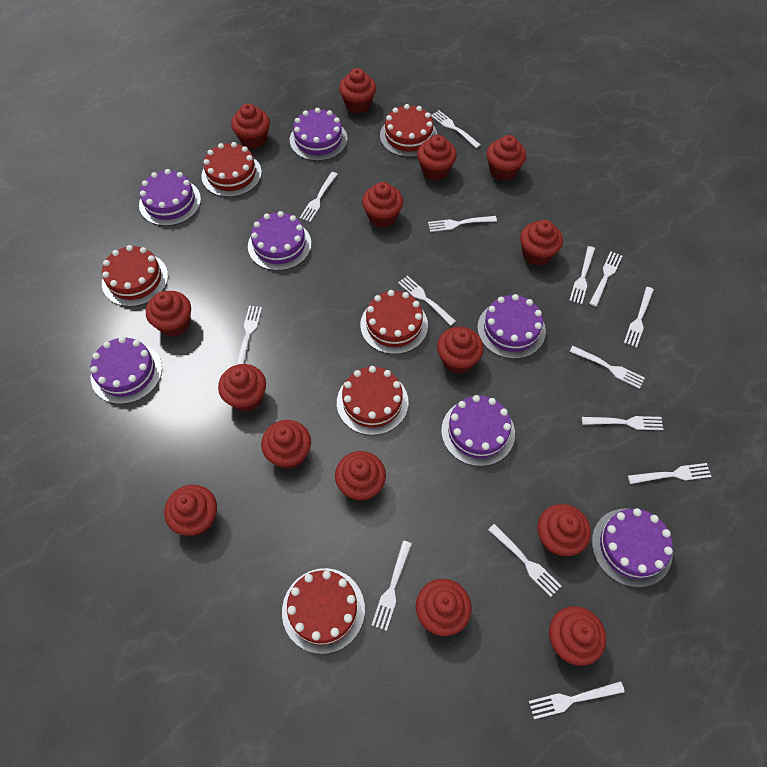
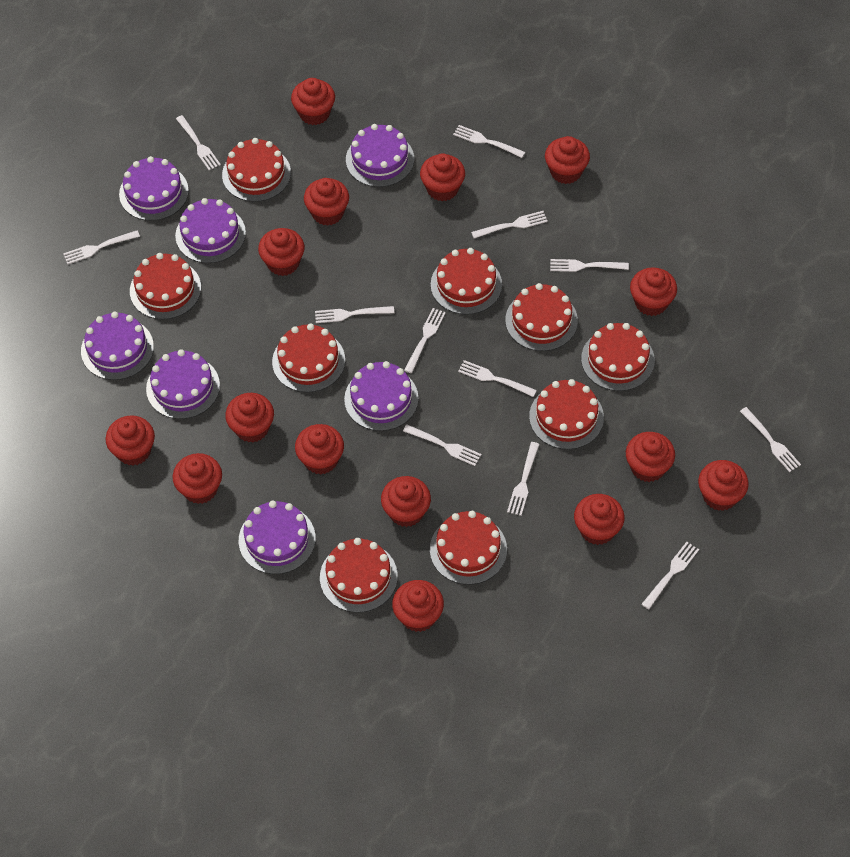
red cake: 6 -> 9
white fork: 14 -> 12

